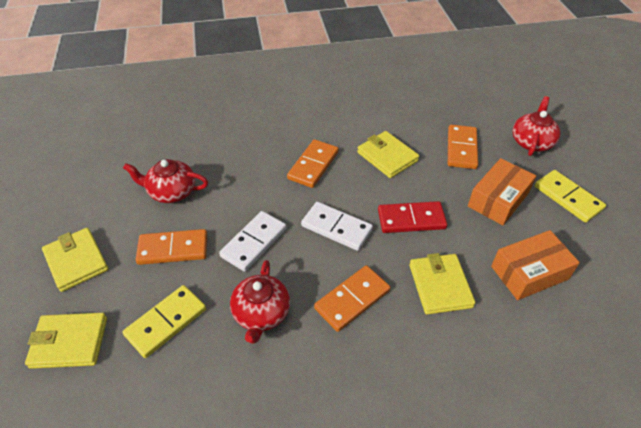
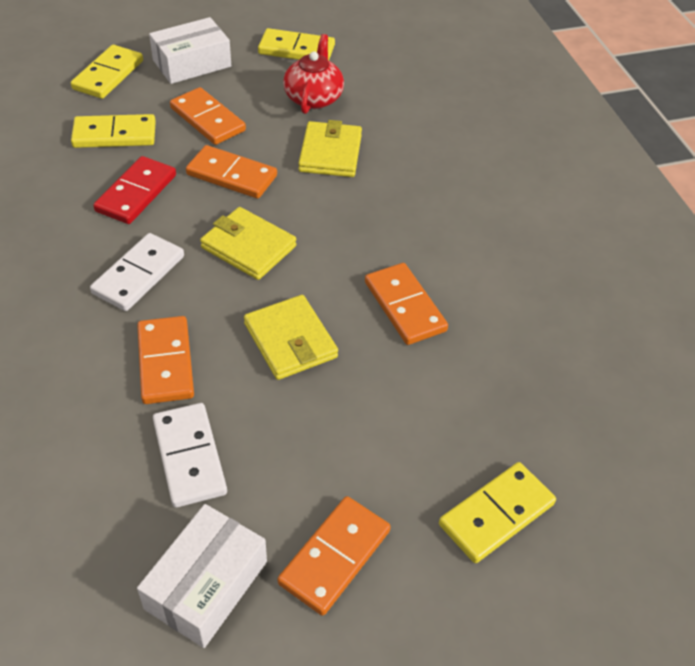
orange box: 2 -> 0
orange domino: 4 -> 5
red teapot: 3 -> 1
white box: 0 -> 2
yellow domino: 2 -> 4
yellow wallet: 4 -> 3

